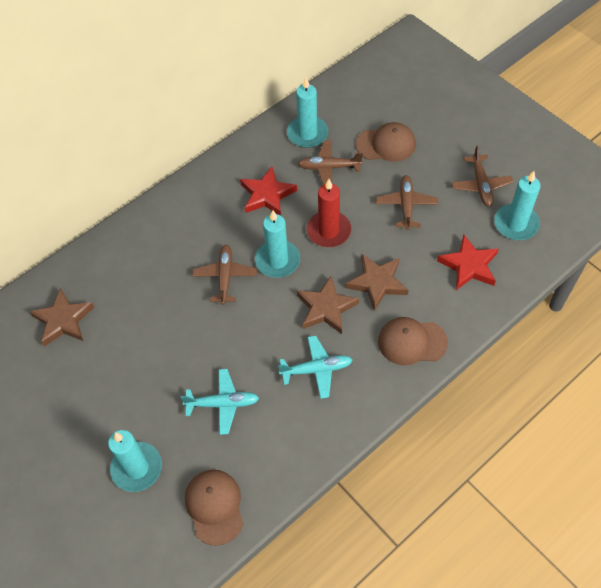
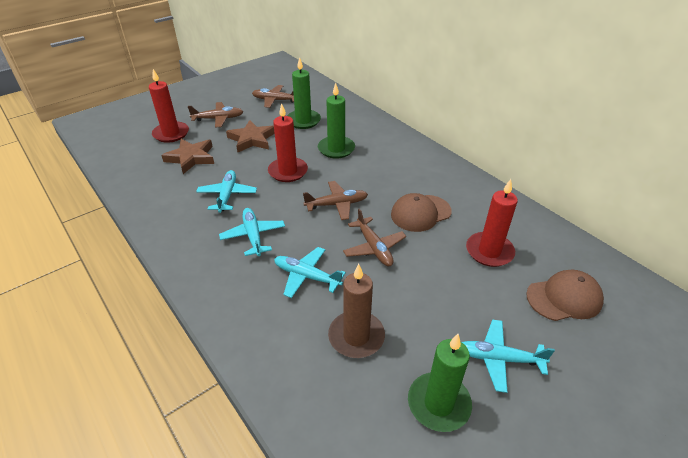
brown candle: 0 -> 1
brown cap: 3 -> 2
brown star: 3 -> 2
green candle: 0 -> 3
red candle: 1 -> 3
red star: 2 -> 0
turquoise candle: 4 -> 0
turquoise plane: 2 -> 4

